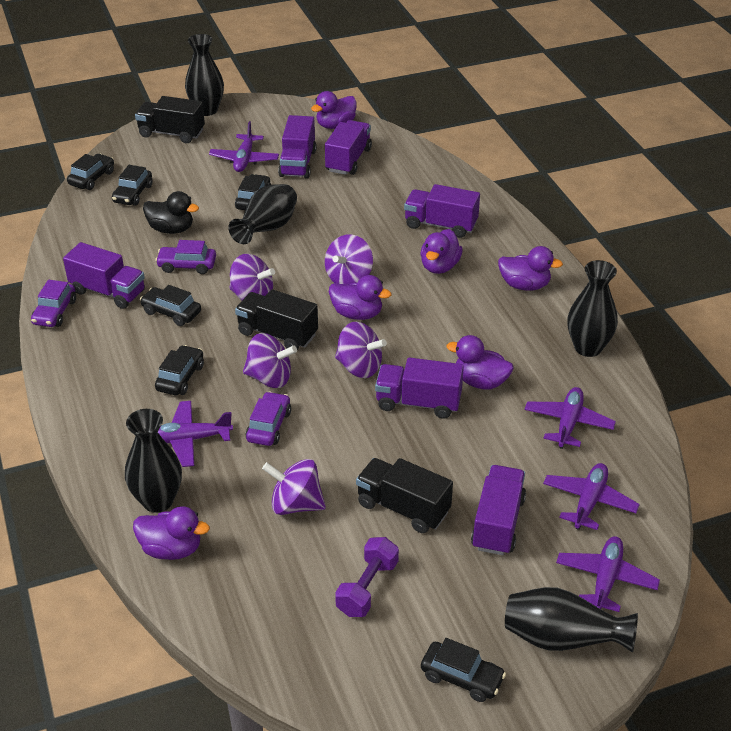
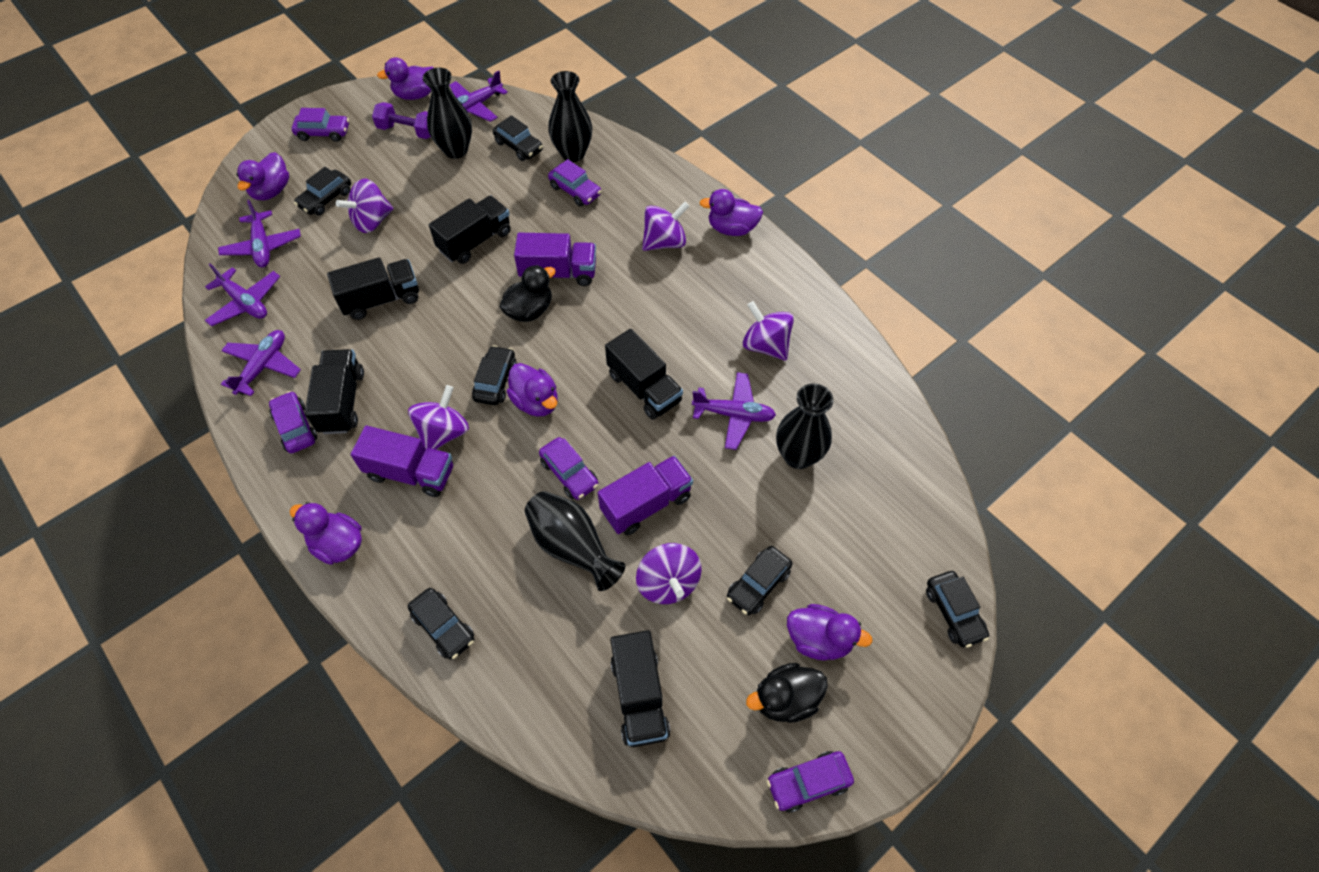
black duck: 1 -> 2
black truck: 3 -> 5
black vase: 5 -> 4
purple car: 3 -> 5
purple truck: 6 -> 3

